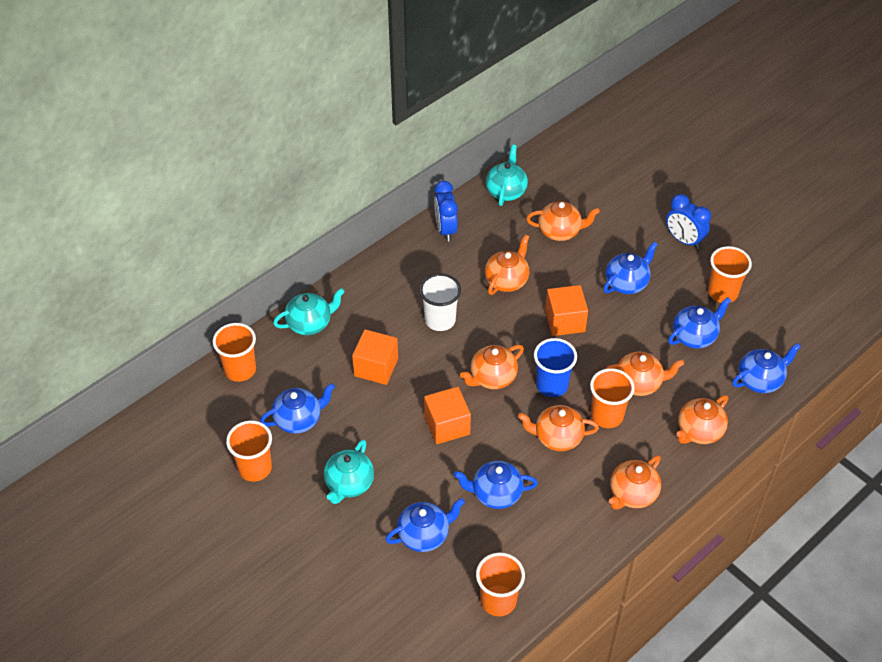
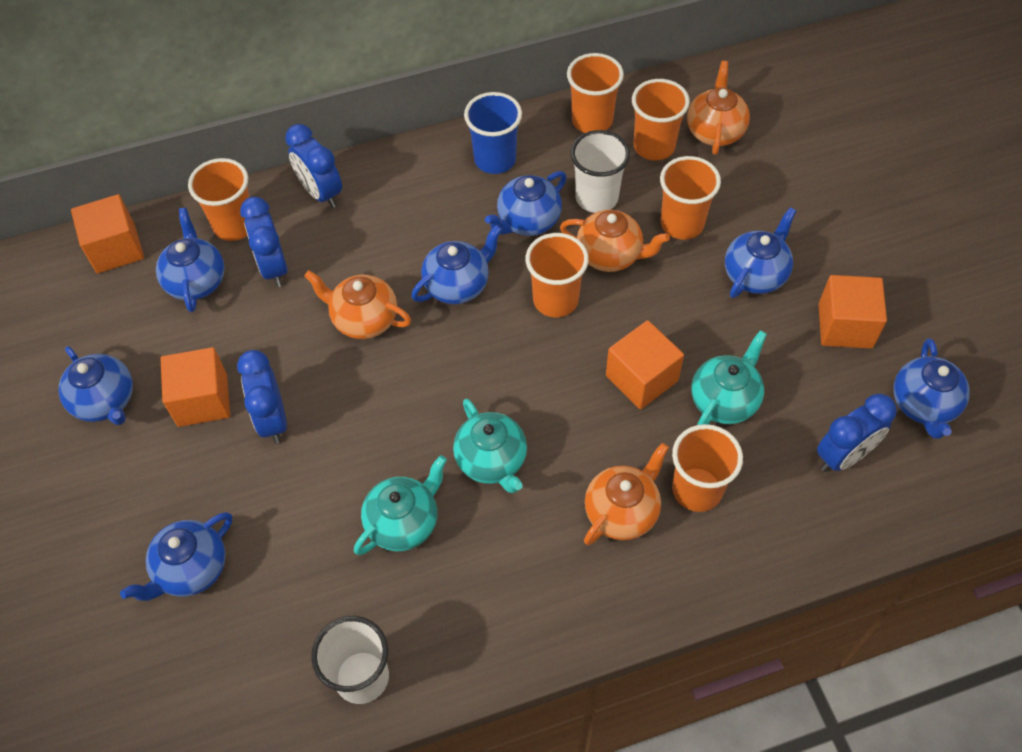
blue clock: 2 -> 4
blue teapot: 6 -> 7
orange cube: 3 -> 4
orange cup: 5 -> 6
orange teapot: 7 -> 4
white cup: 1 -> 2

